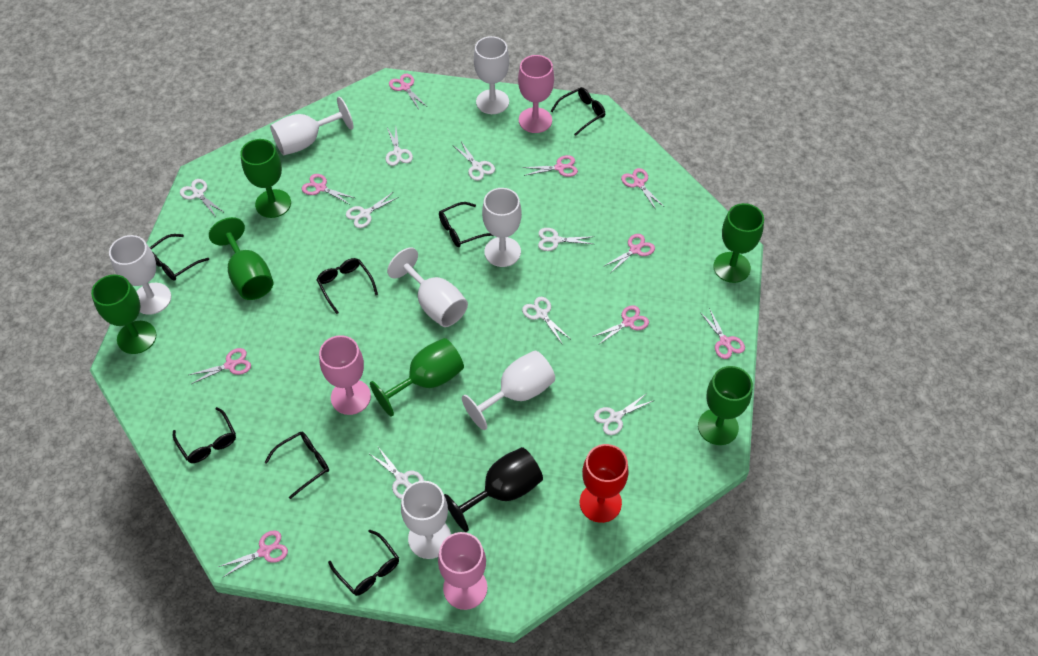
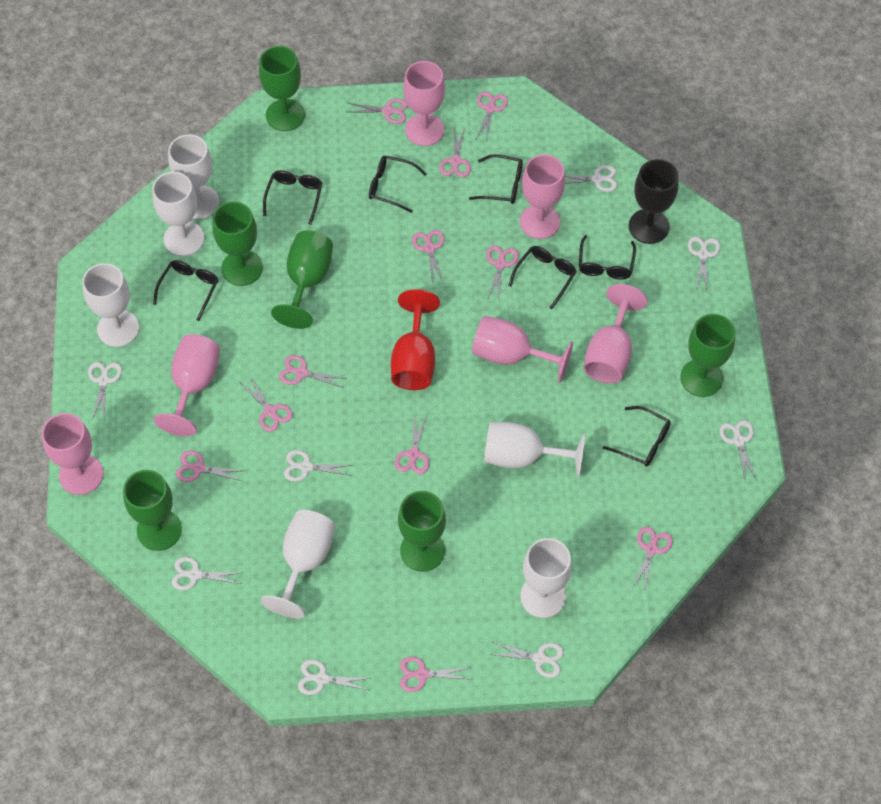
pink goblet: 3 -> 6
pink scissors: 9 -> 11
white goblet: 7 -> 6

